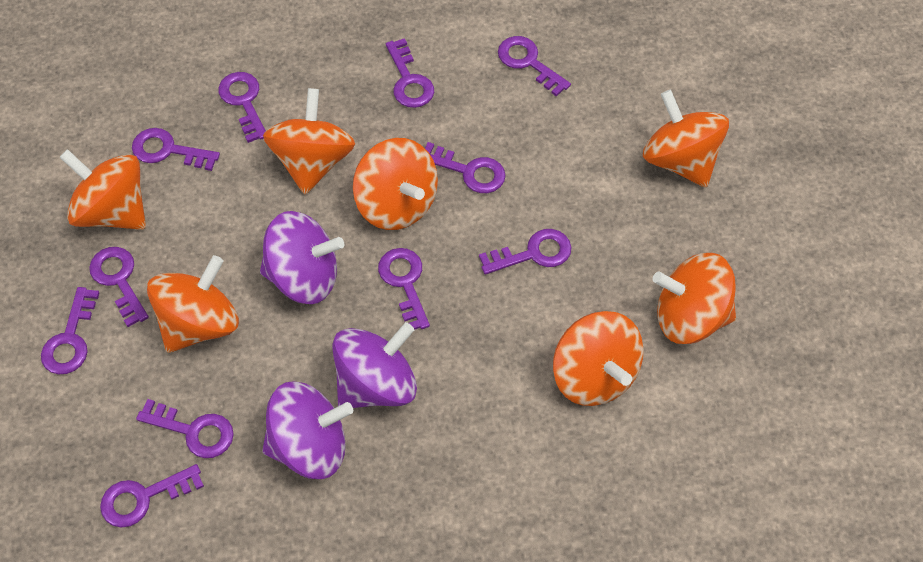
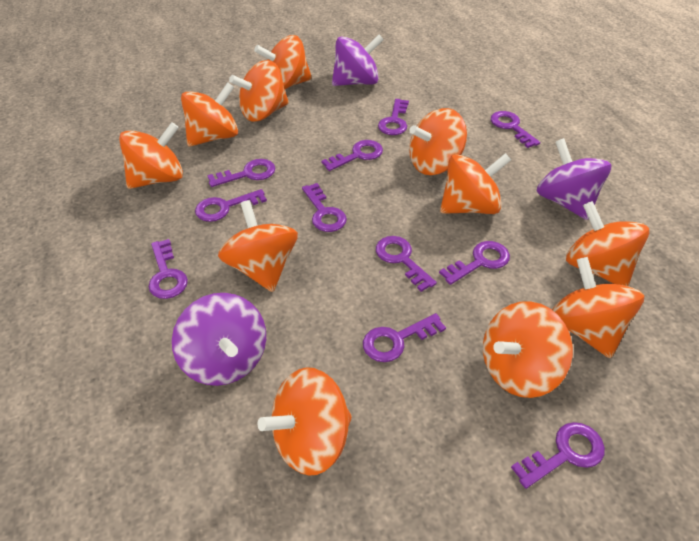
orange spinning top: 7 -> 11

